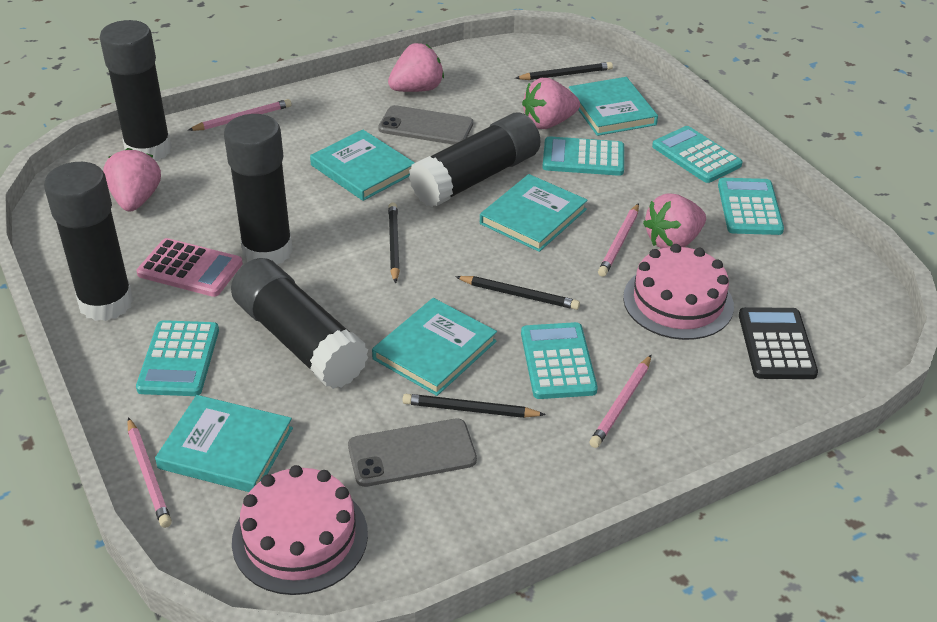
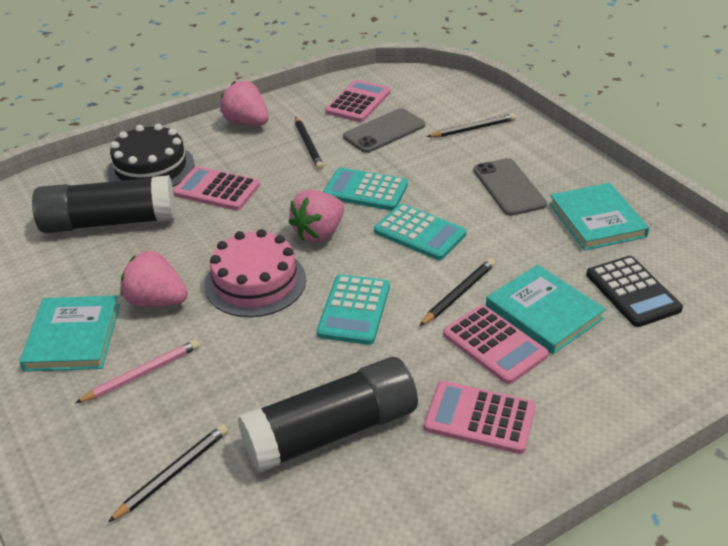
black cake: 0 -> 1
black glue stick: 5 -> 2
pink cake: 2 -> 1
pink calculator: 1 -> 4
pink pencil: 4 -> 1
pink strawberry: 4 -> 3
turquoise book: 5 -> 3
turquoise calculator: 5 -> 3

